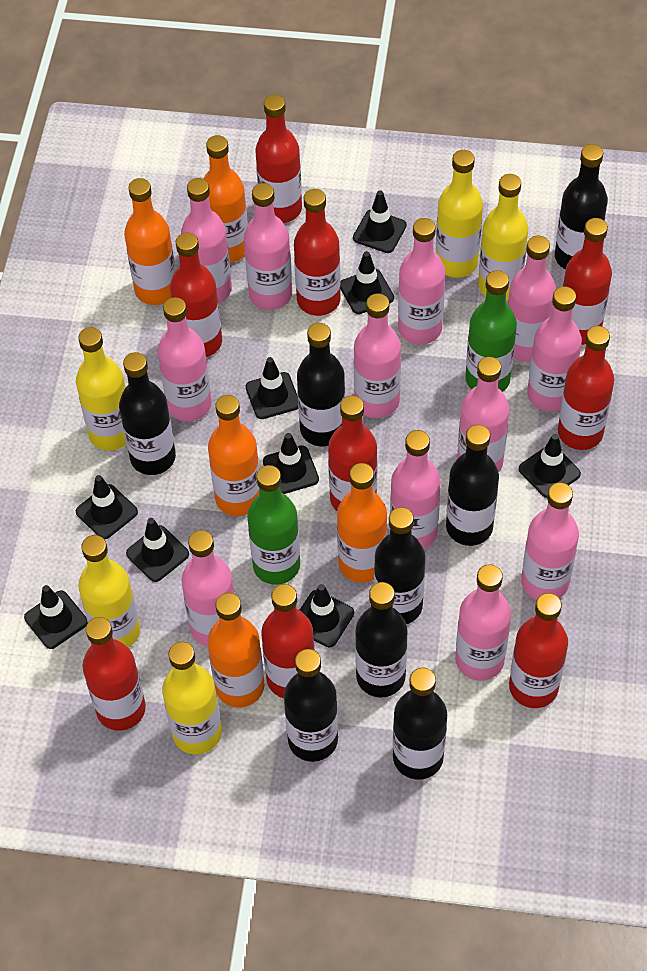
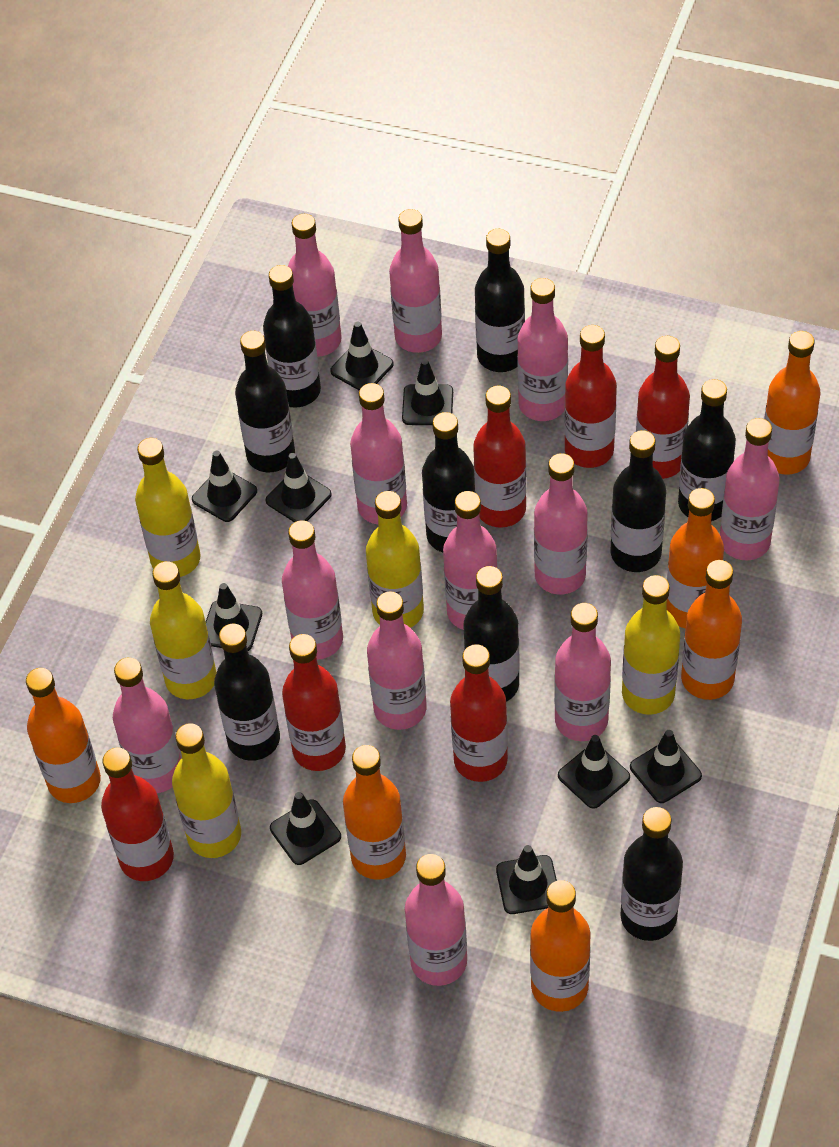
black bottle: 8 -> 9
green bottle: 2 -> 0
orange bottle: 5 -> 6
red bottle: 9 -> 6

